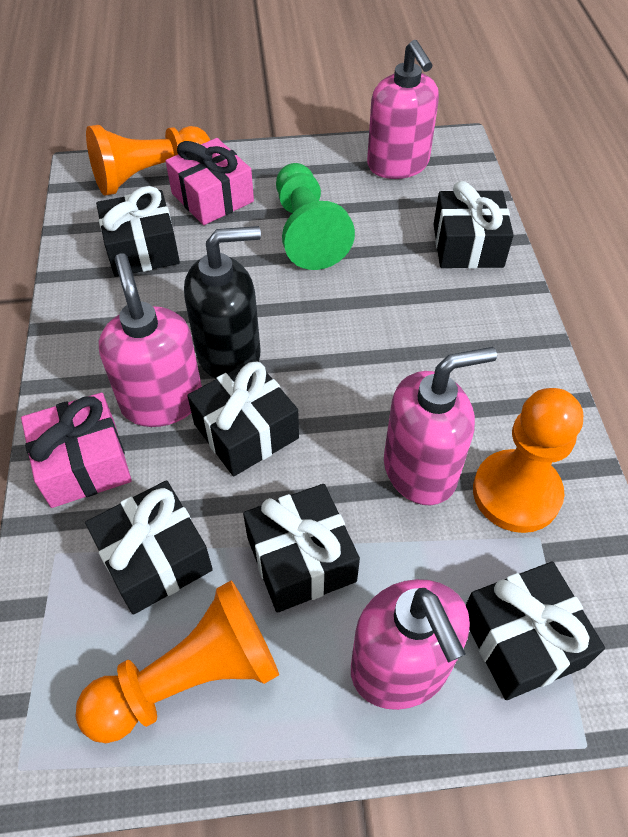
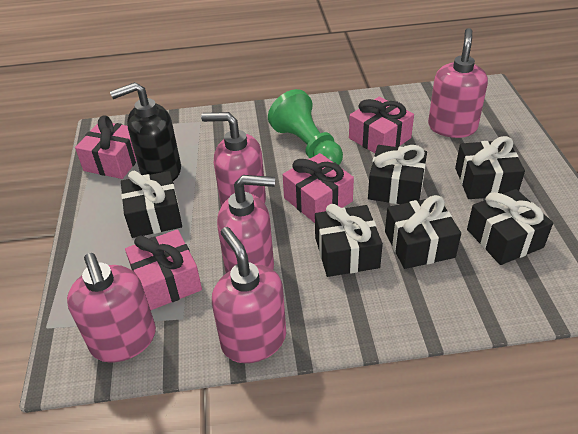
orange pawn: 3 -> 0
pink gift: 2 -> 4
pink soap dispenser: 4 -> 5

